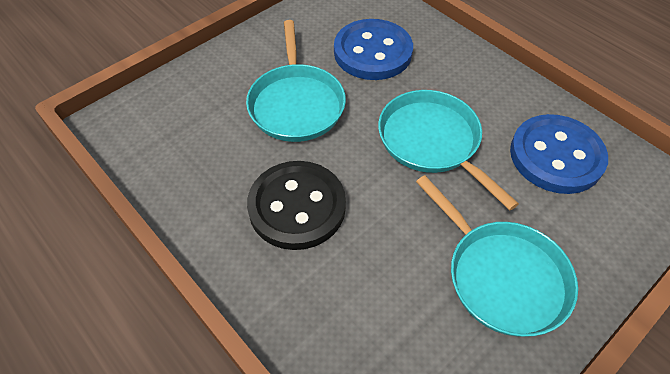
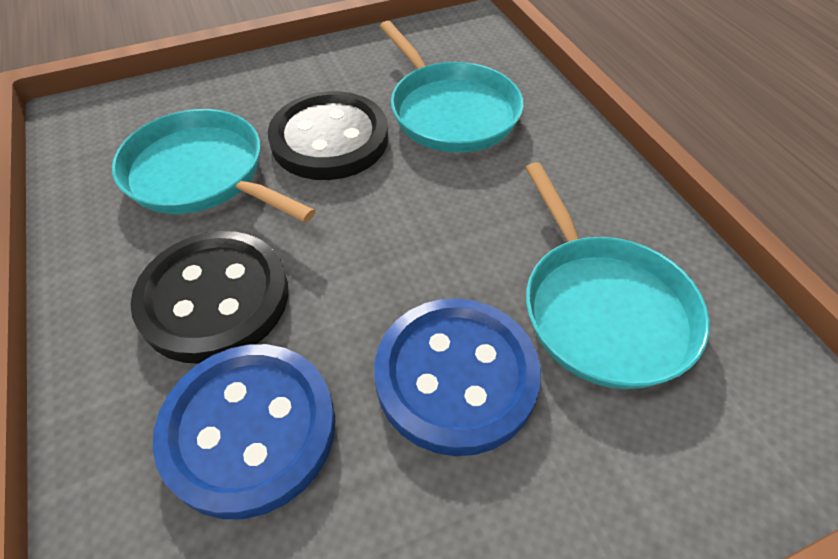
black button: 1 -> 2

